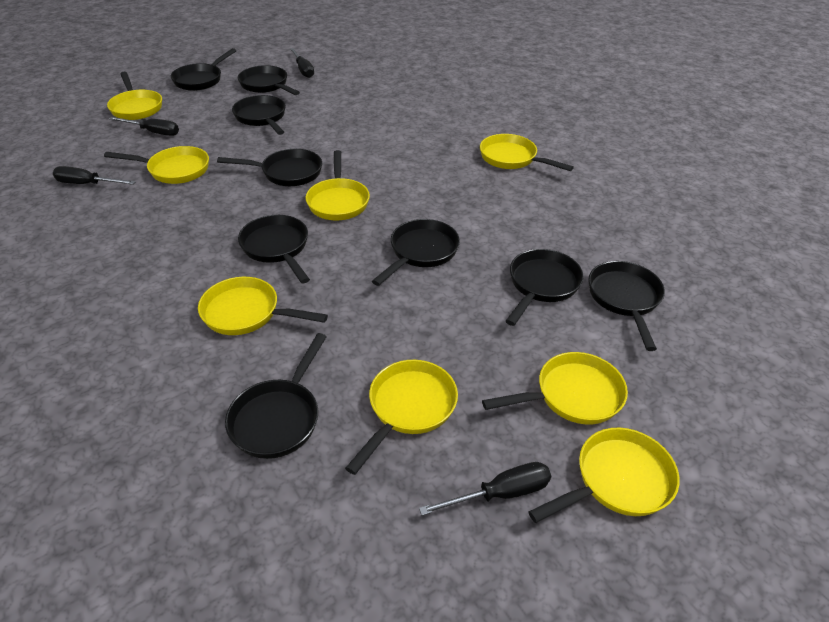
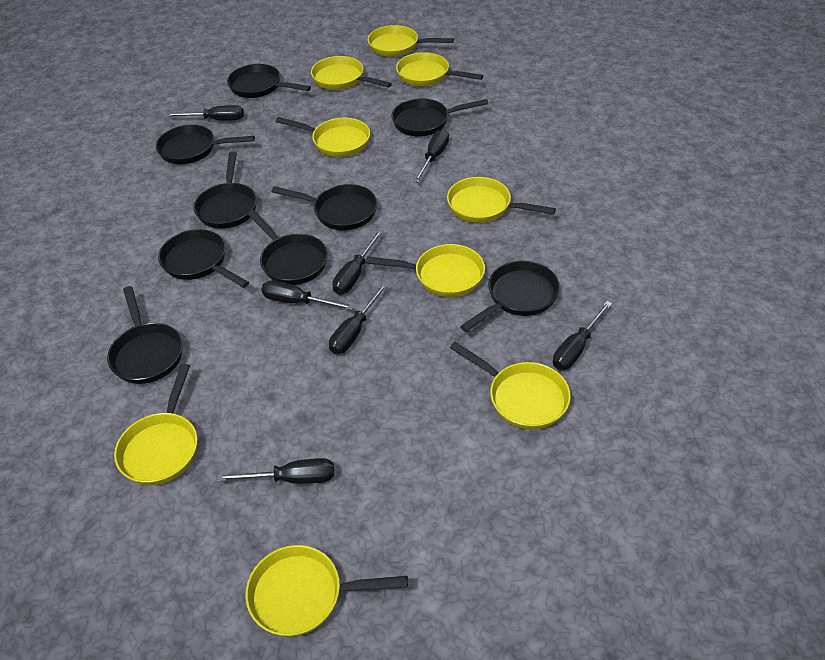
black screwdriver: 4 -> 7
yellow pan: 8 -> 9

